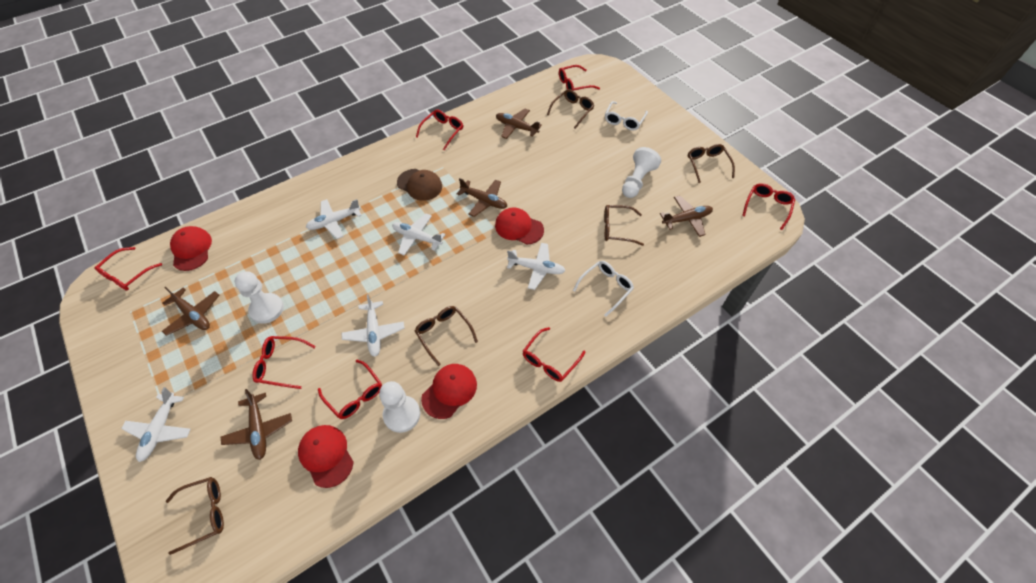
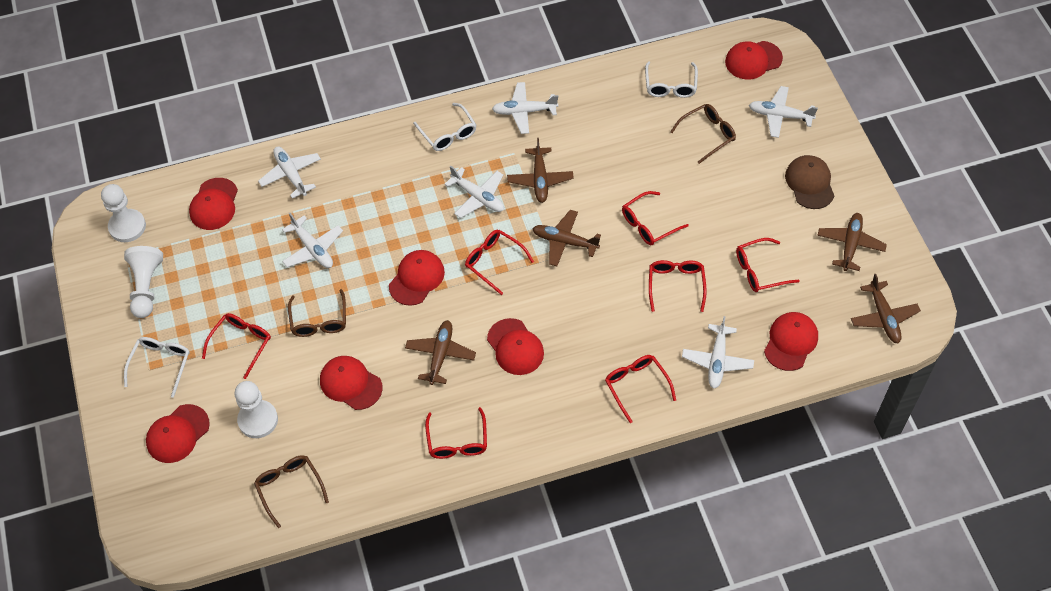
brown glasses: 5 -> 3
red cap: 4 -> 7
white glasses: 2 -> 3
white plane: 5 -> 6

